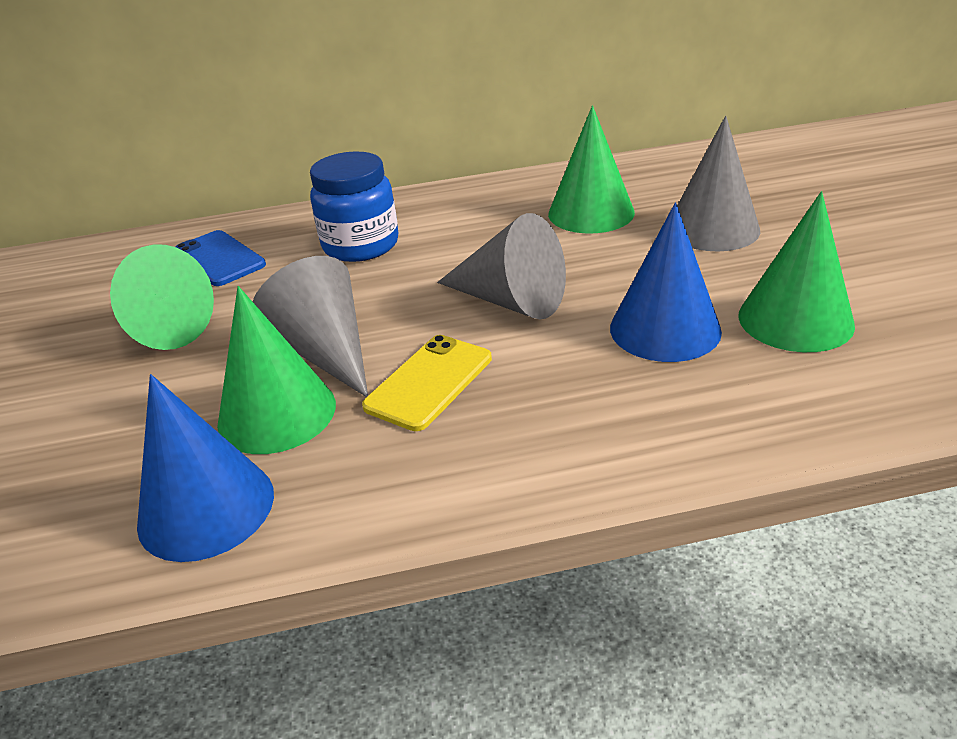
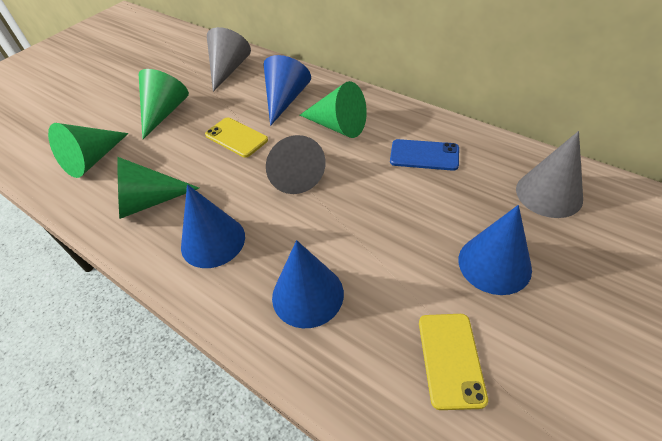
blue cone: 2 -> 4
blue jar: 1 -> 0
yellow phone: 1 -> 2

